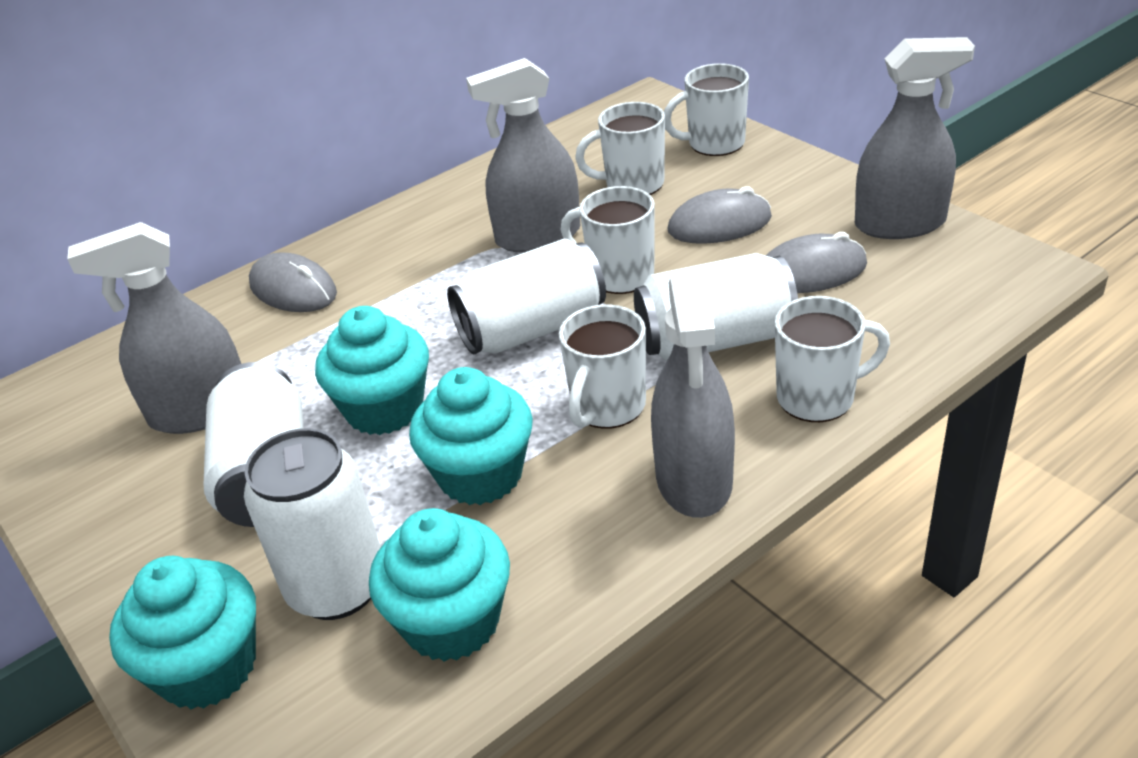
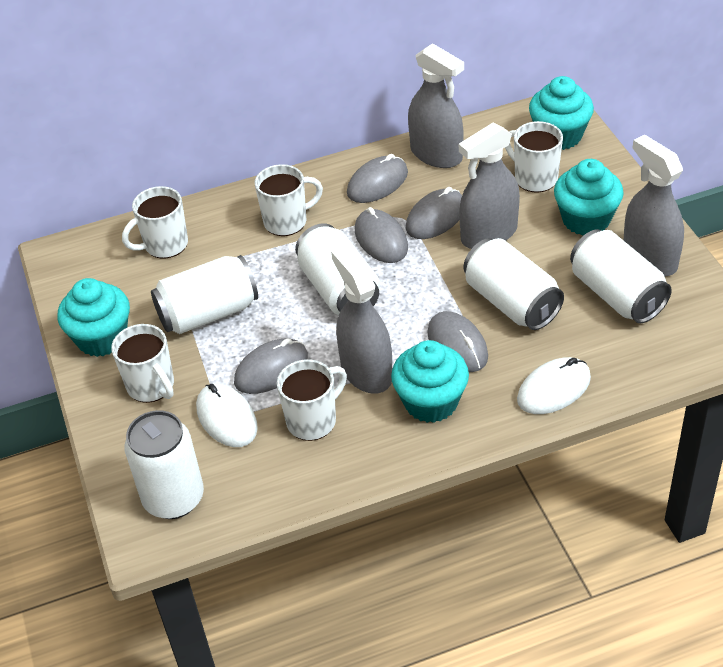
grey mouse: 3 -> 5
white can: 4 -> 5
white mouse: 0 -> 2

